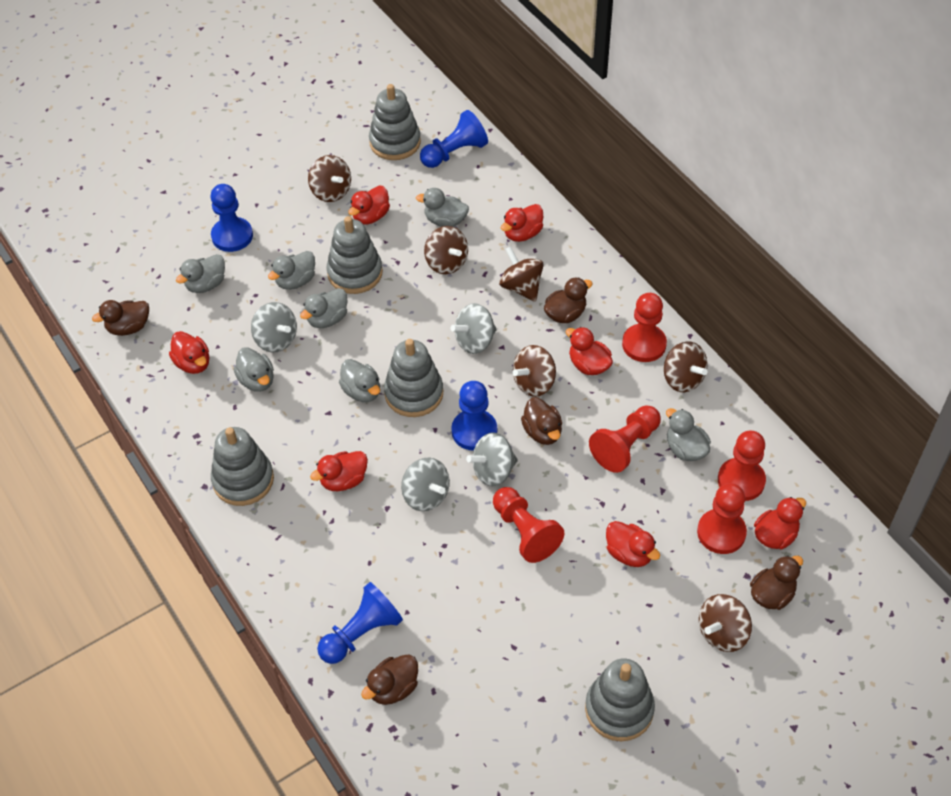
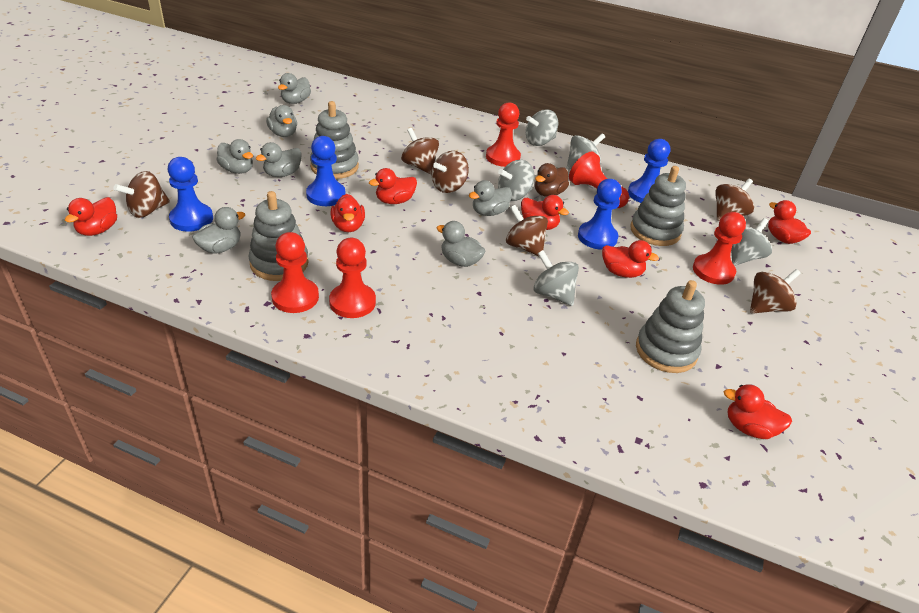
brown duck: 5 -> 1
grey spinning top: 4 -> 5
grey stacking toy: 5 -> 4

